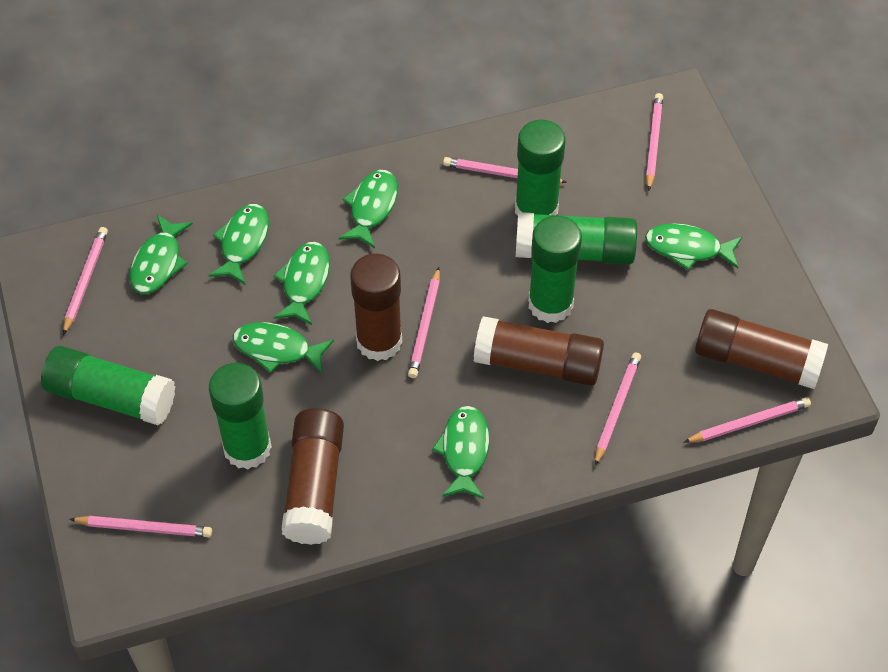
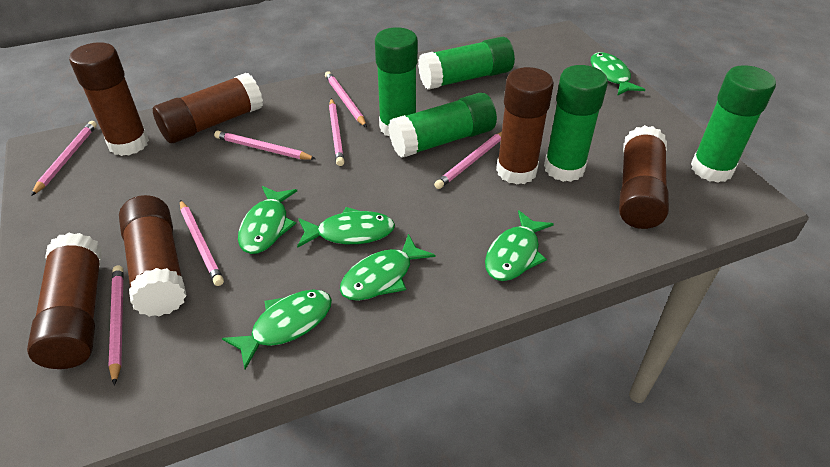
brown glue stick: 4 -> 6
green fish: 7 -> 6

